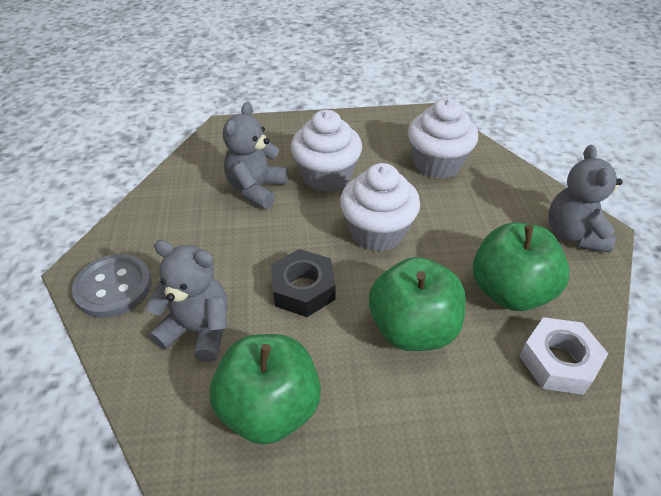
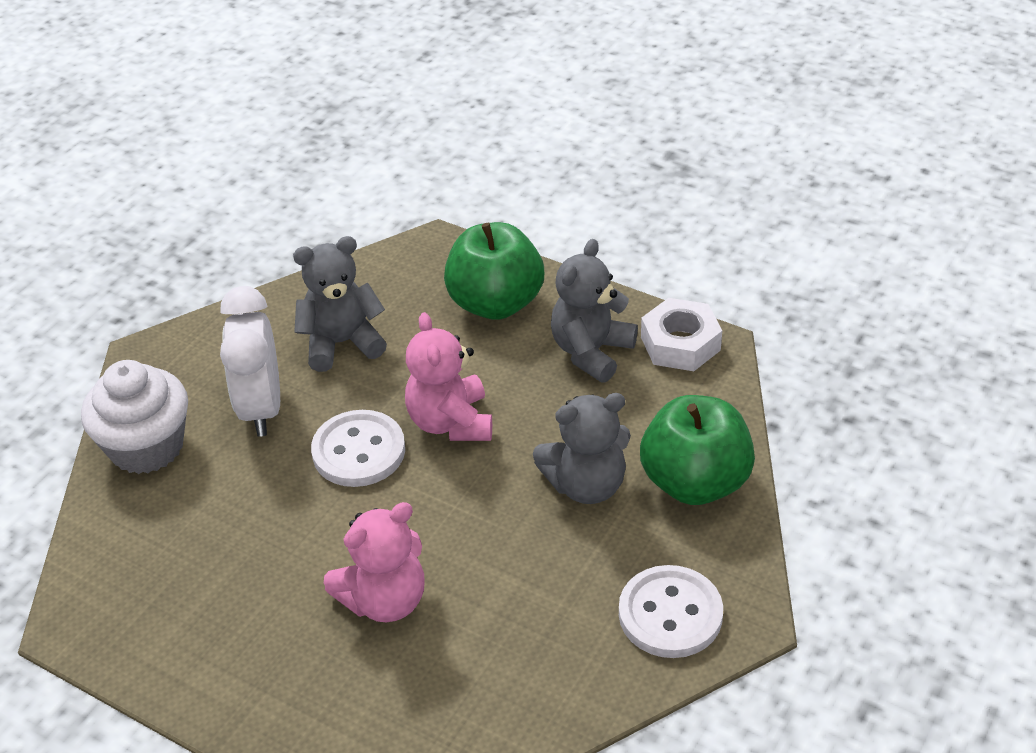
black nut: 1 -> 0
green apple: 3 -> 2
grey button: 1 -> 0
pink teddy bear: 0 -> 2
white button: 0 -> 2
white clock: 0 -> 1
white cupcake: 3 -> 1

